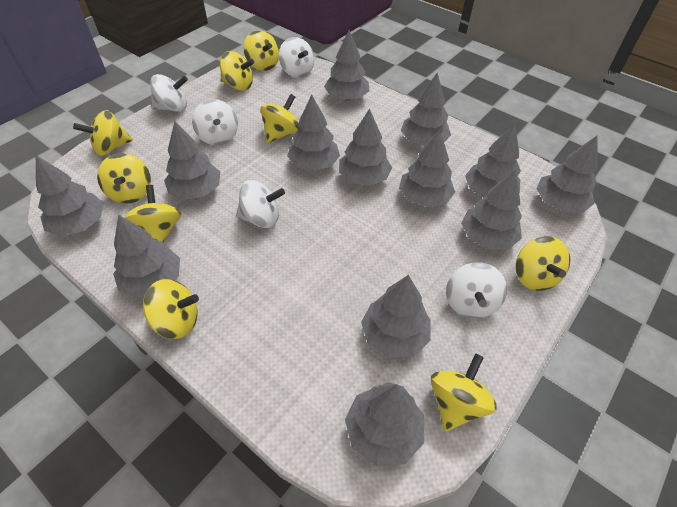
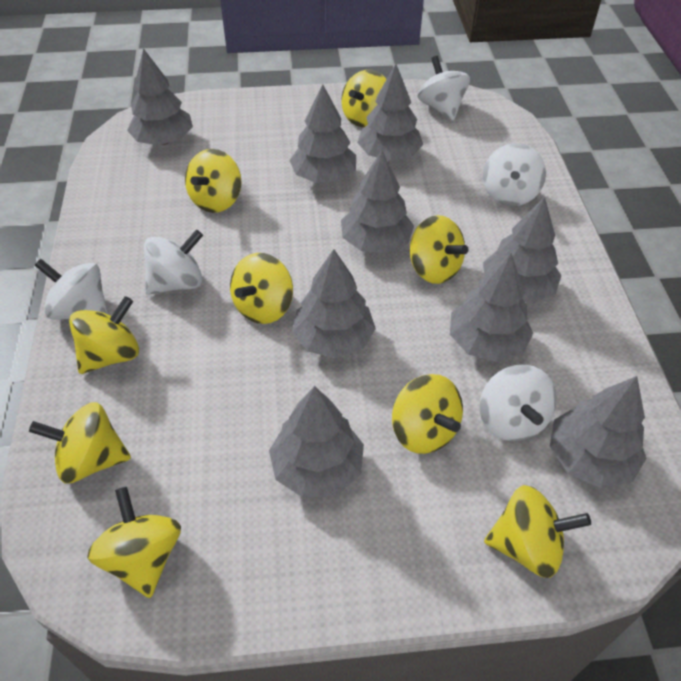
grey tree: 13 -> 9

